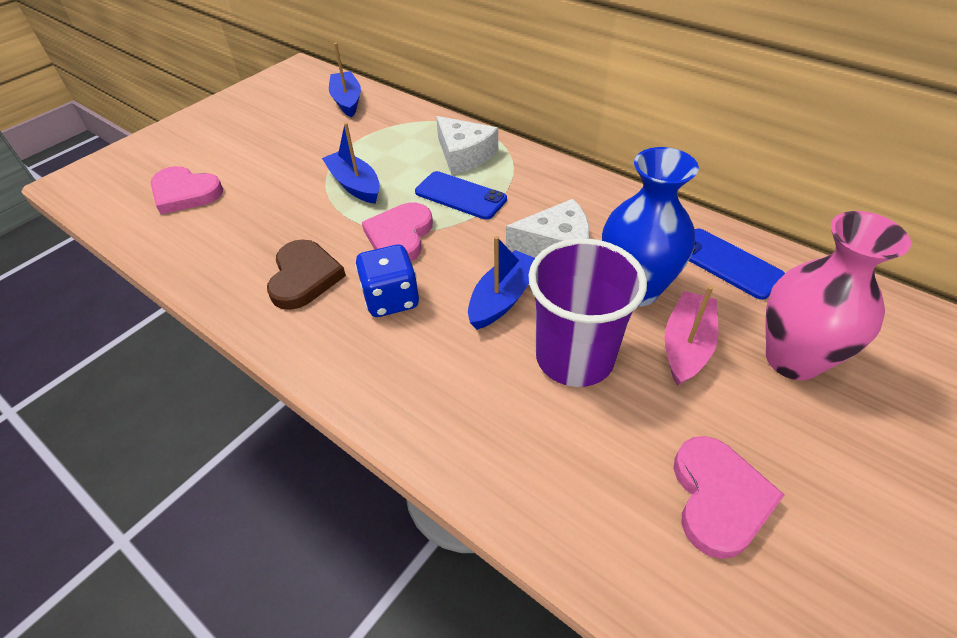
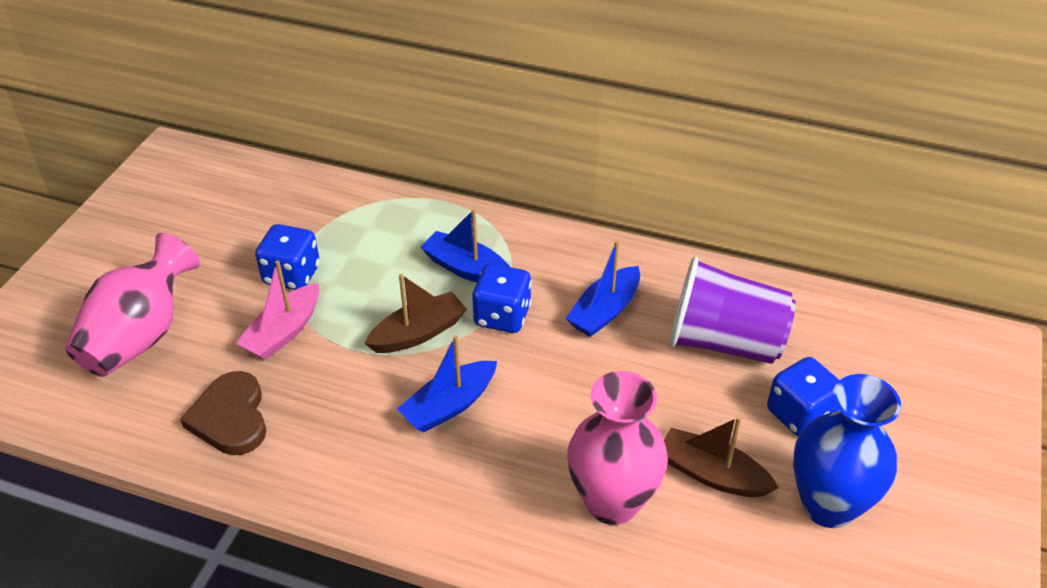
blue dice: 1 -> 3
blue phone: 2 -> 0
brown boat: 0 -> 2
pink heart: 3 -> 0
pink vase: 1 -> 2
white cheese: 2 -> 0

